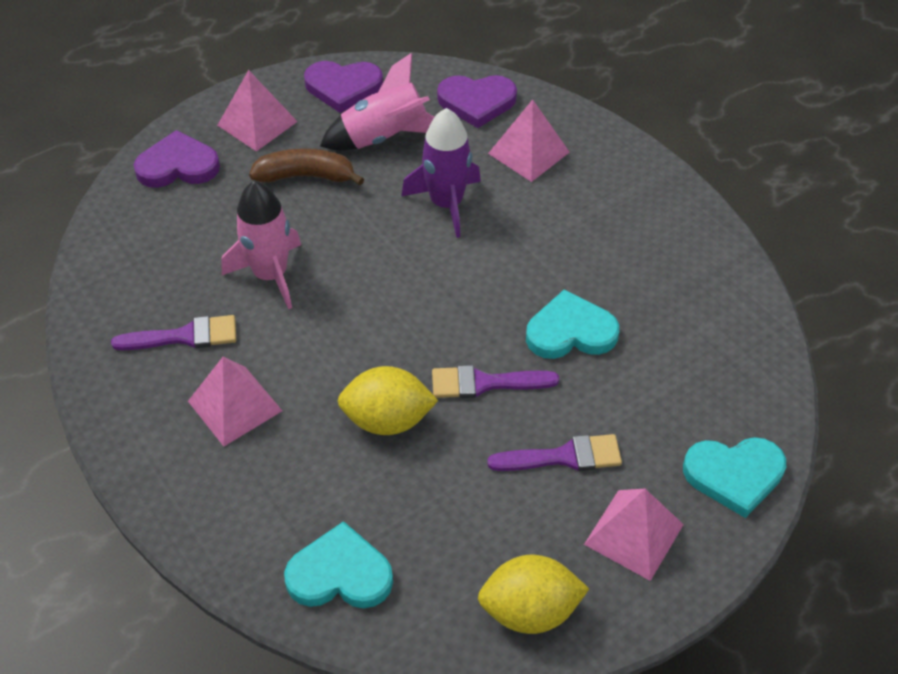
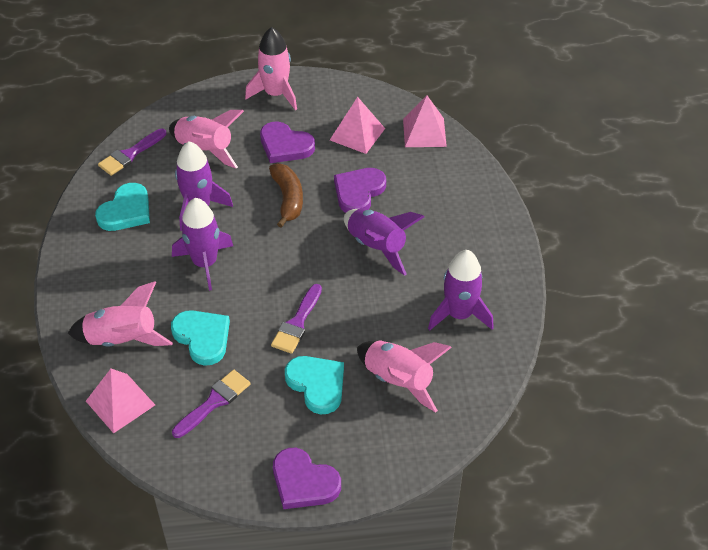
pink pyramid: 4 -> 3
pink rocket: 2 -> 4
purple rocket: 1 -> 4
yellow lemon: 2 -> 0

